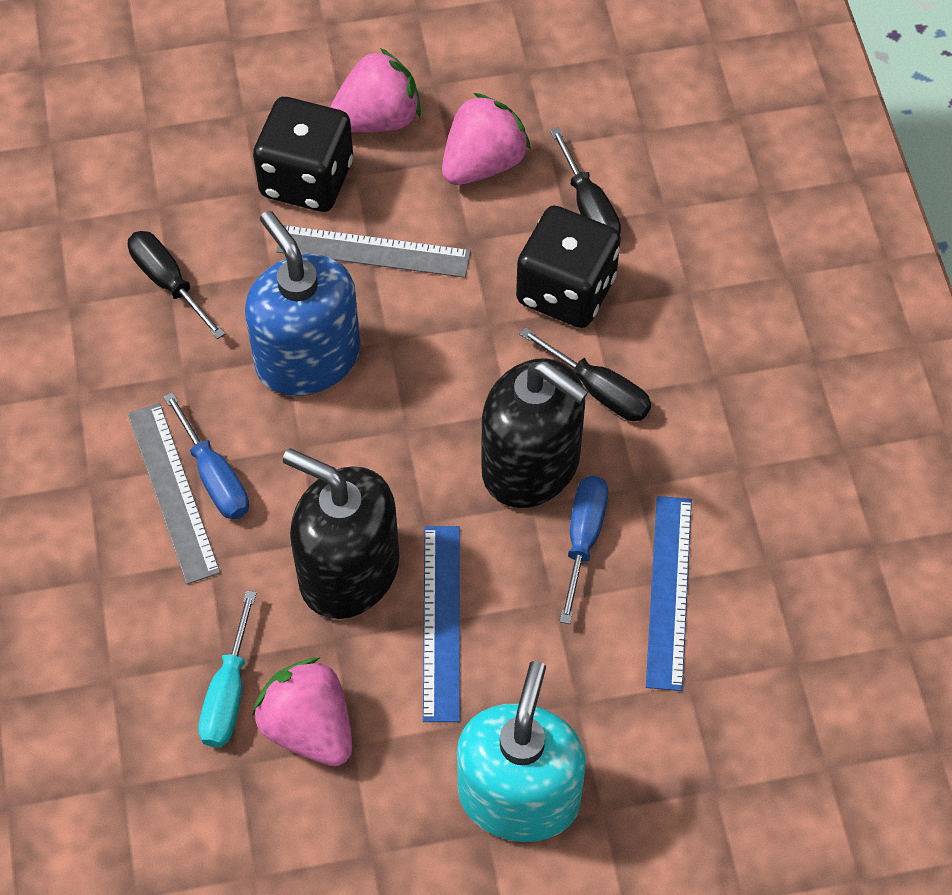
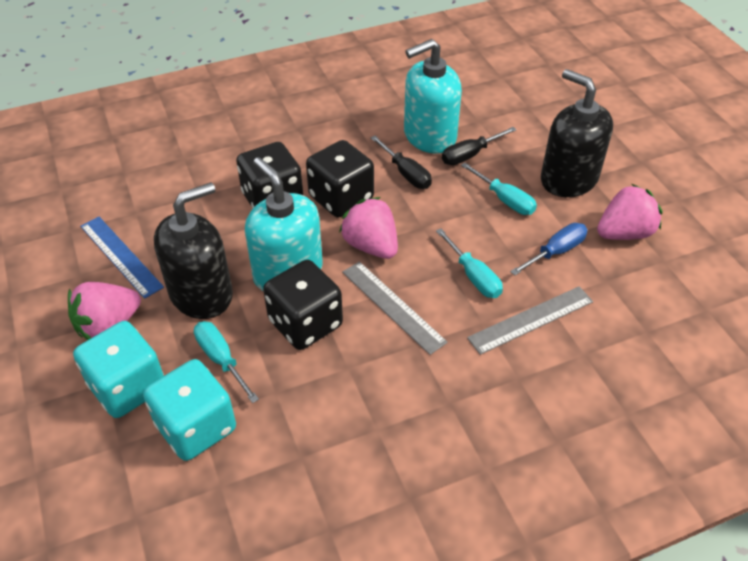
black dice: 2 -> 3
black screwdriver: 3 -> 2
blue ruler: 2 -> 1
blue screwdriver: 2 -> 1
blue soap dispenser: 1 -> 0
turquoise dice: 0 -> 2
turquoise screwdriver: 1 -> 3
turquoise soap dispenser: 1 -> 2

